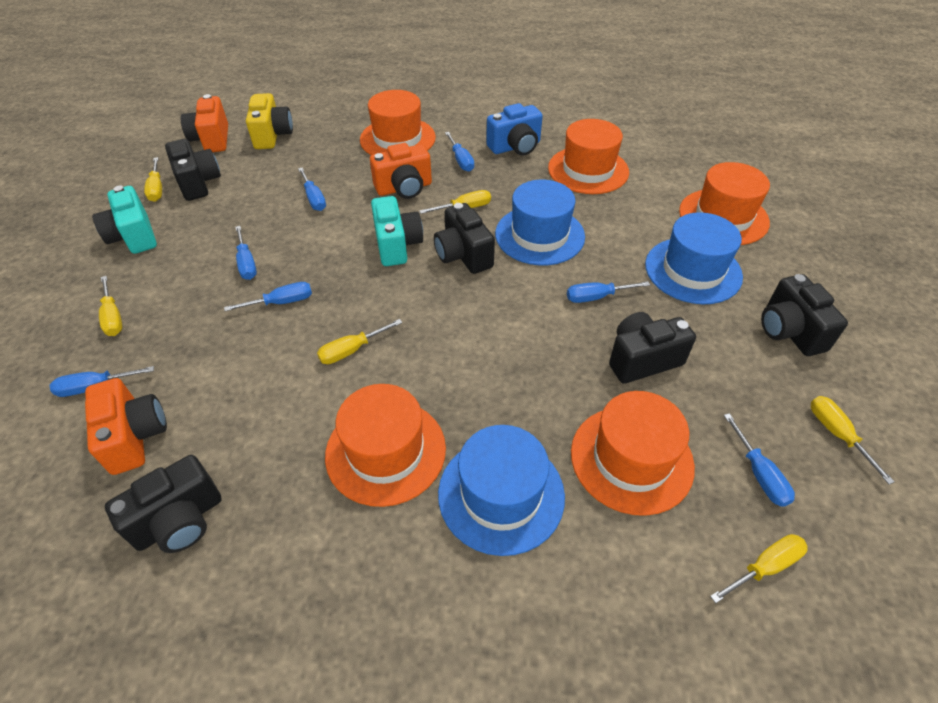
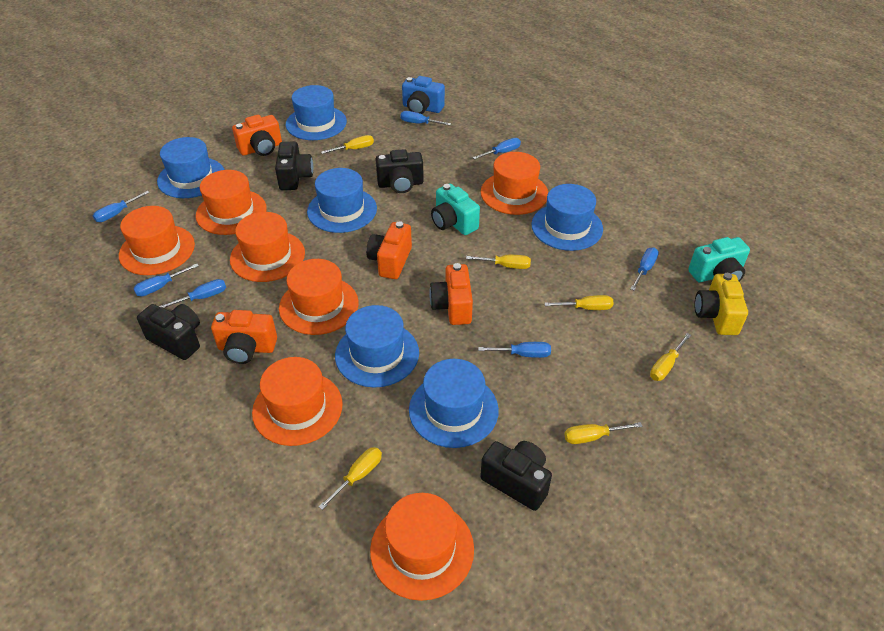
black camera: 5 -> 4
blue hat: 3 -> 6
orange camera: 3 -> 4
orange hat: 5 -> 7

